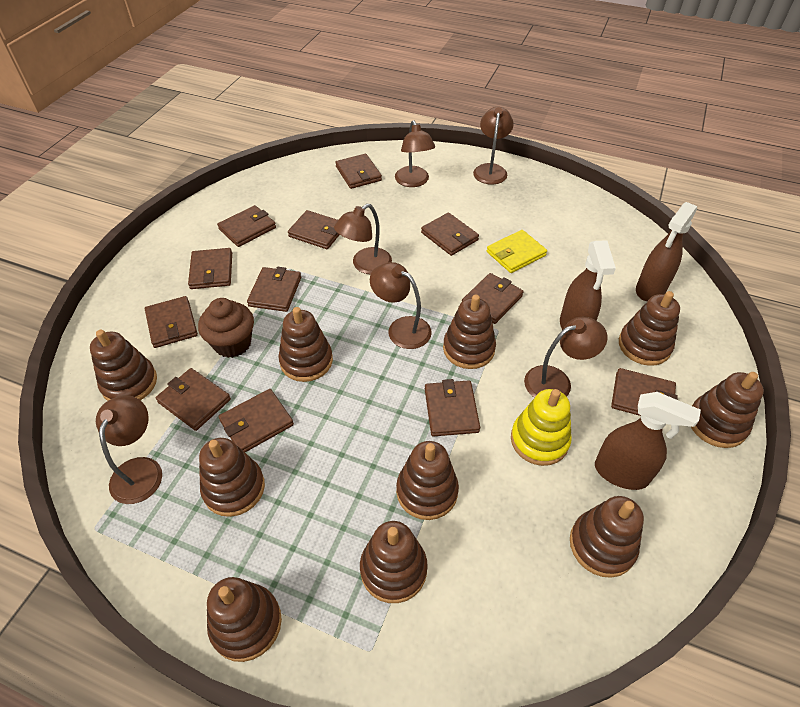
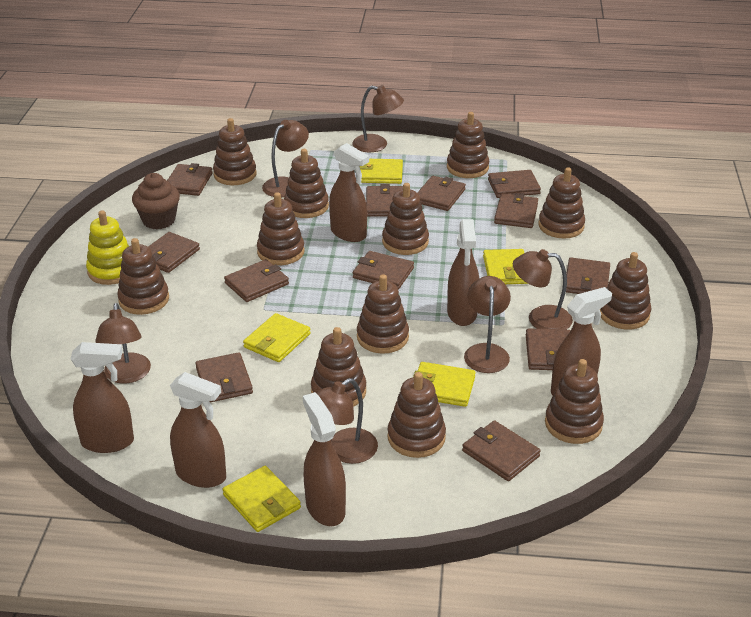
brown spray bottle: 3 -> 6
brown stacking toy: 10 -> 12
yellow wallet: 1 -> 5

